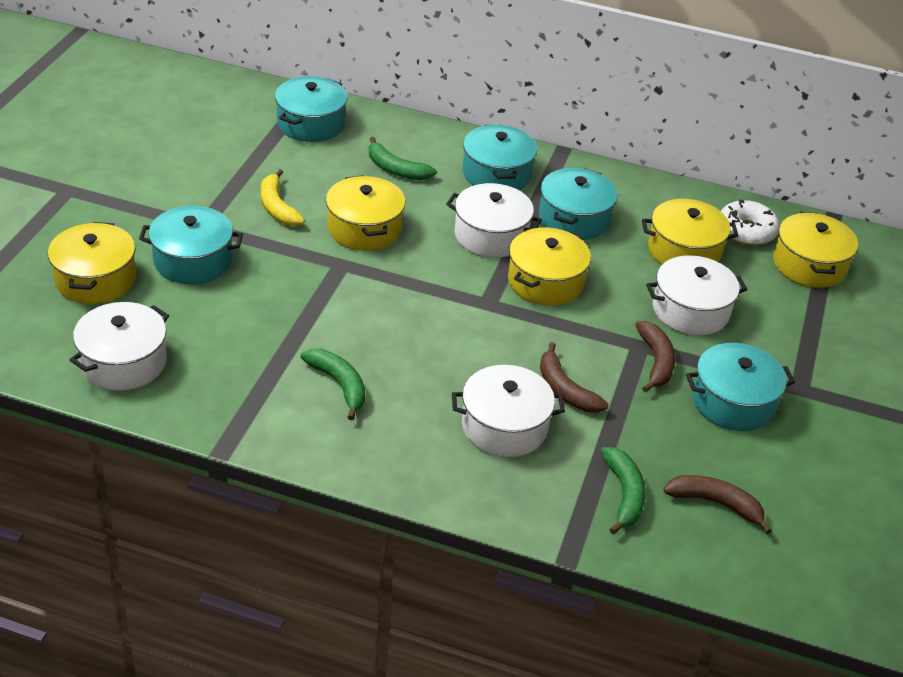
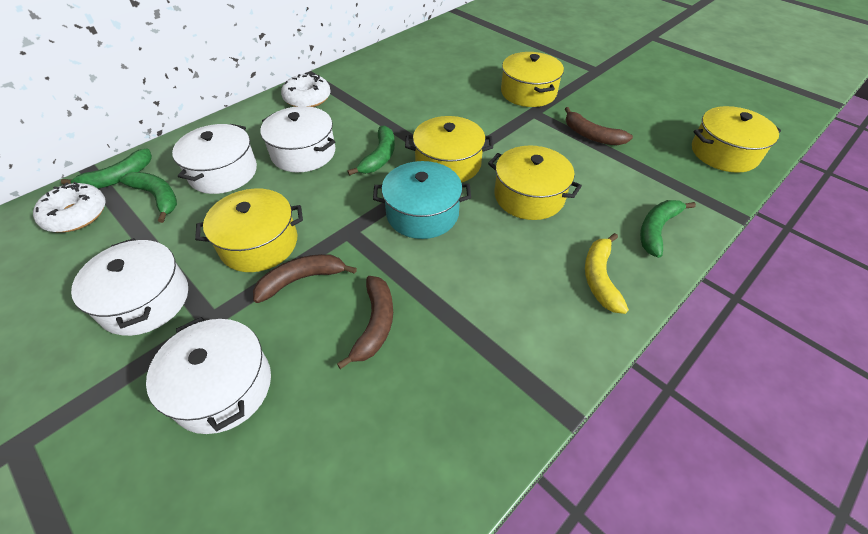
green banana: 3 -> 4
turquoise pot: 5 -> 1
white donut: 1 -> 2

